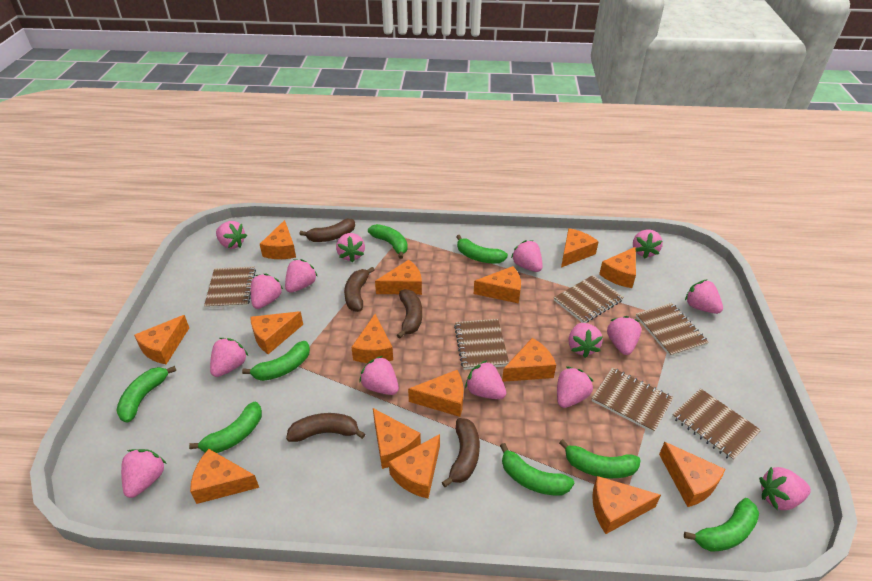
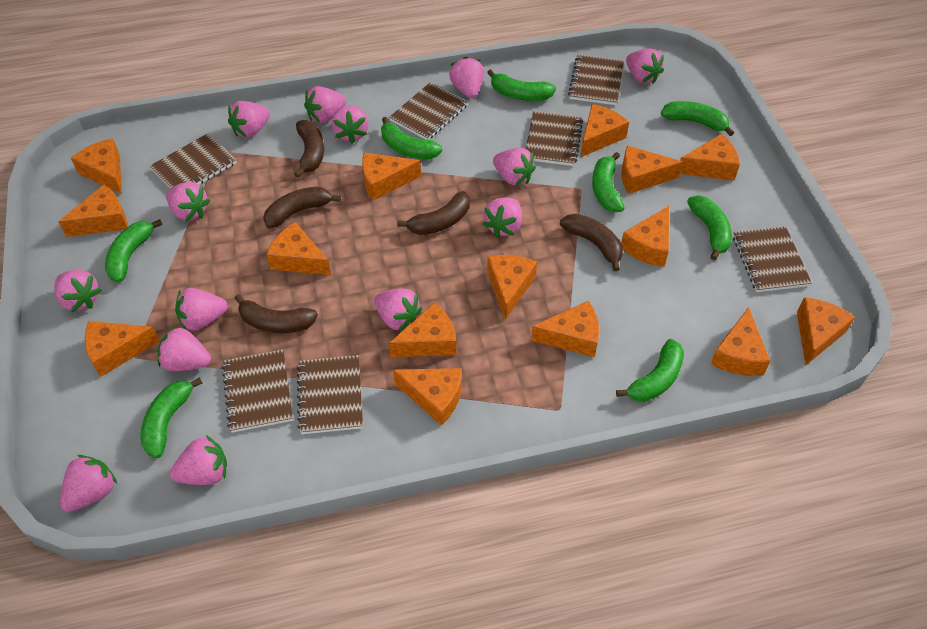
brown notebook: 6 -> 7
pink strawberry: 15 -> 14

